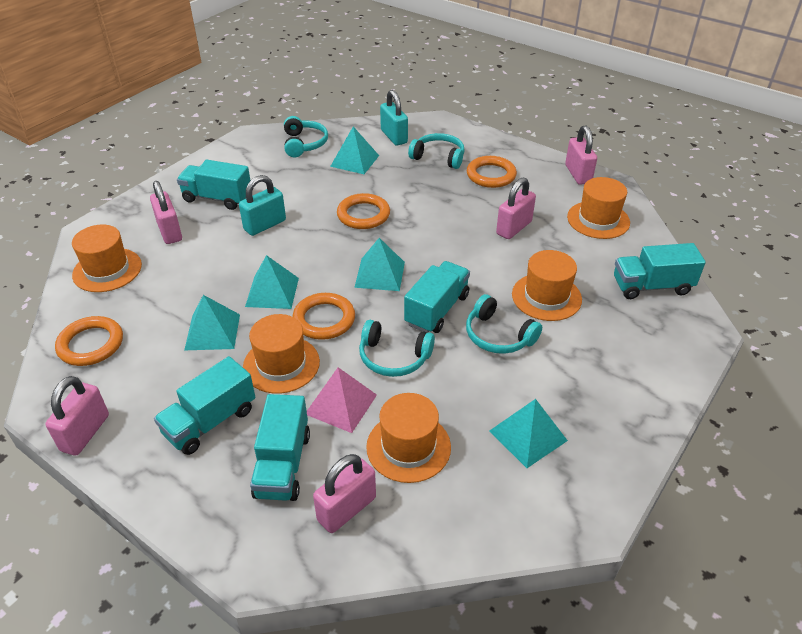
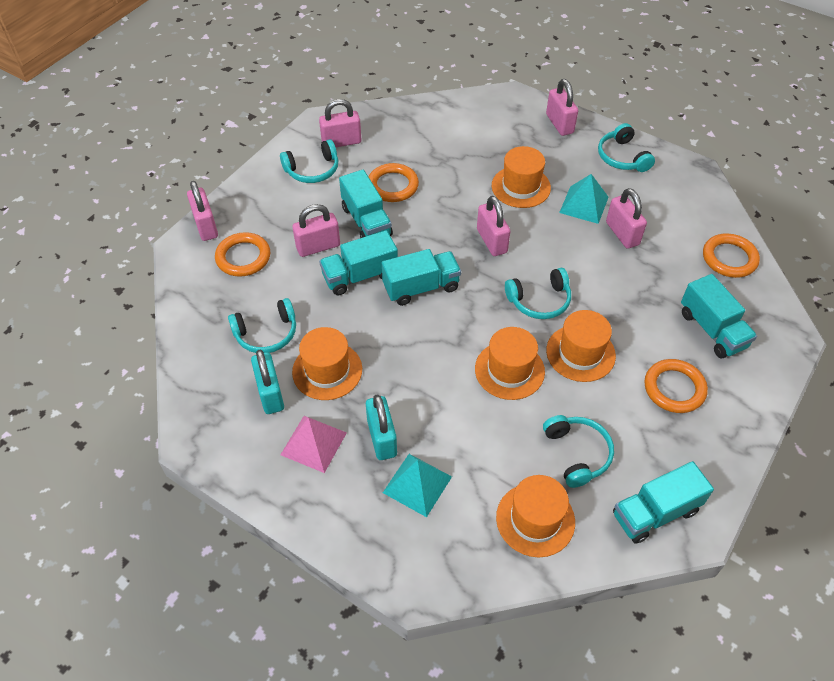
pink padlock: 5 -> 6
turquoise headphones: 4 -> 5
turquoise pyramid: 5 -> 2

